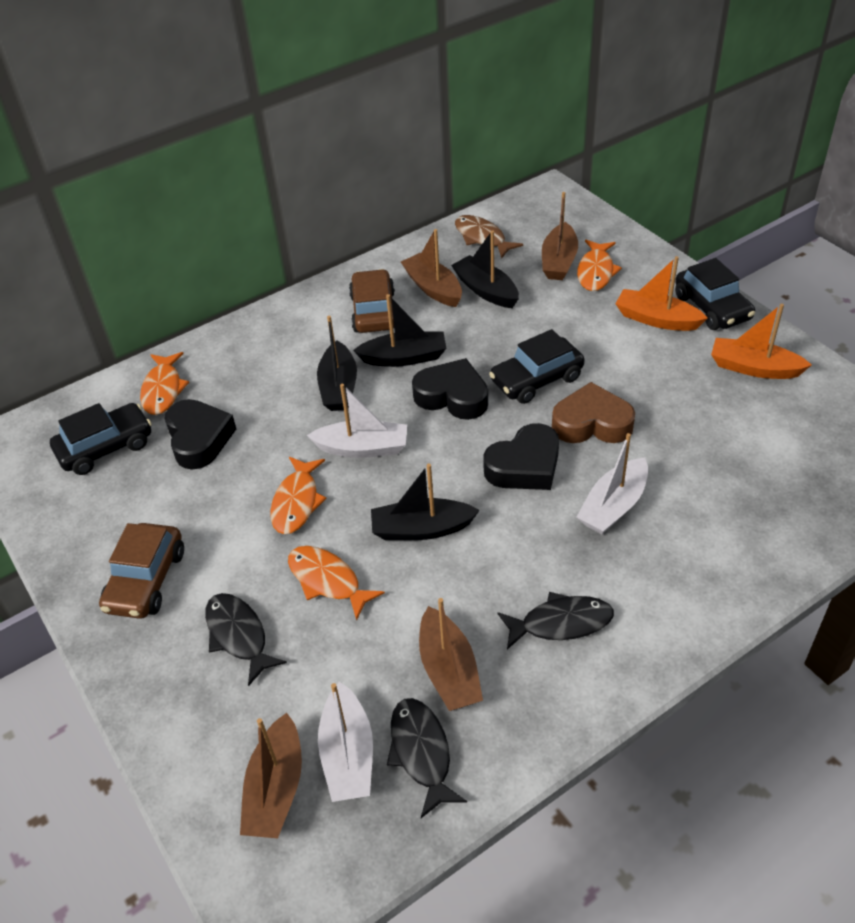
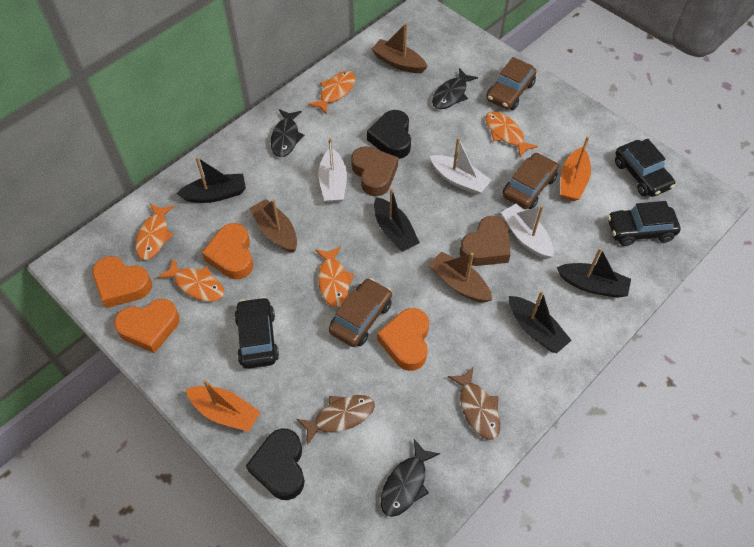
black heart: 3 -> 2
brown boat: 4 -> 3
brown car: 2 -> 3
brown fish: 1 -> 2
brown heart: 1 -> 2
orange fish: 4 -> 5
orange heart: 0 -> 4

